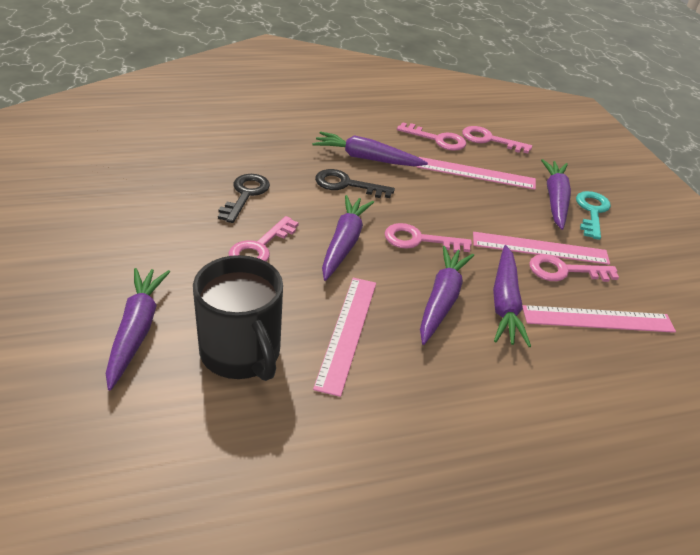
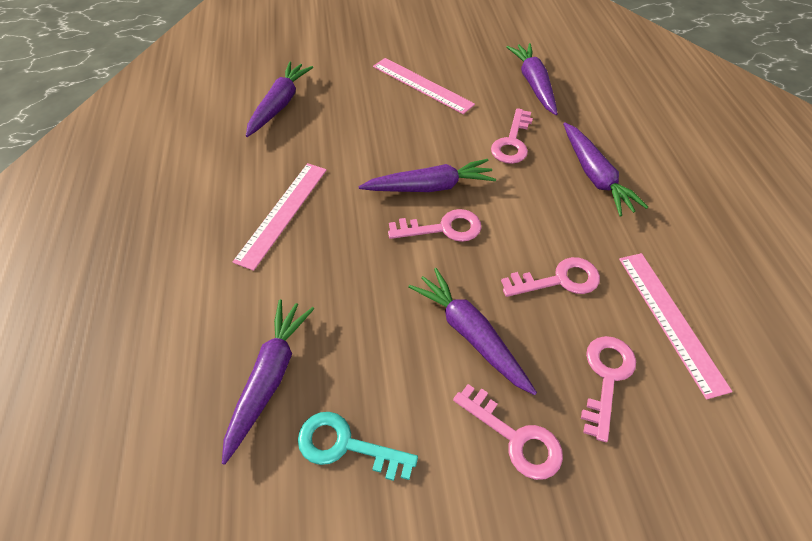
black key: 2 -> 0
black mug: 1 -> 0
pink ruler: 4 -> 3

